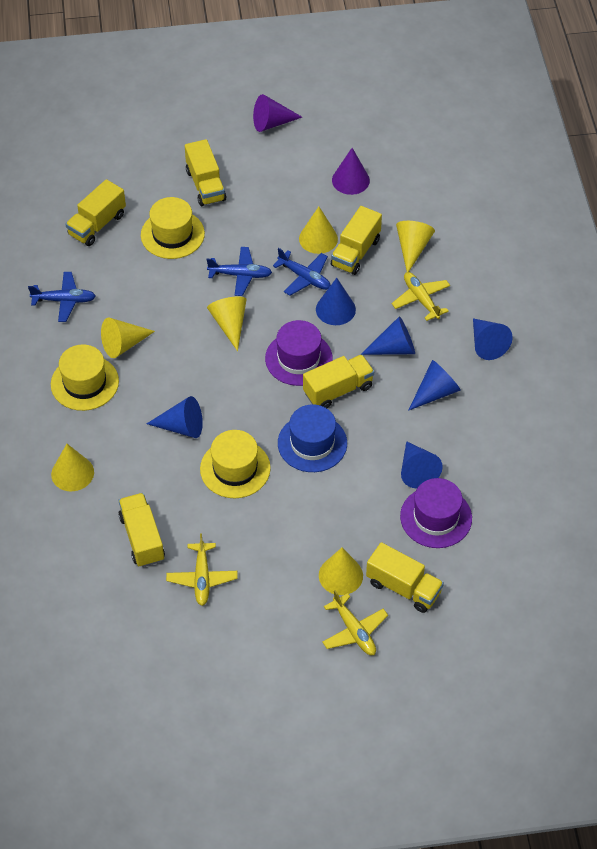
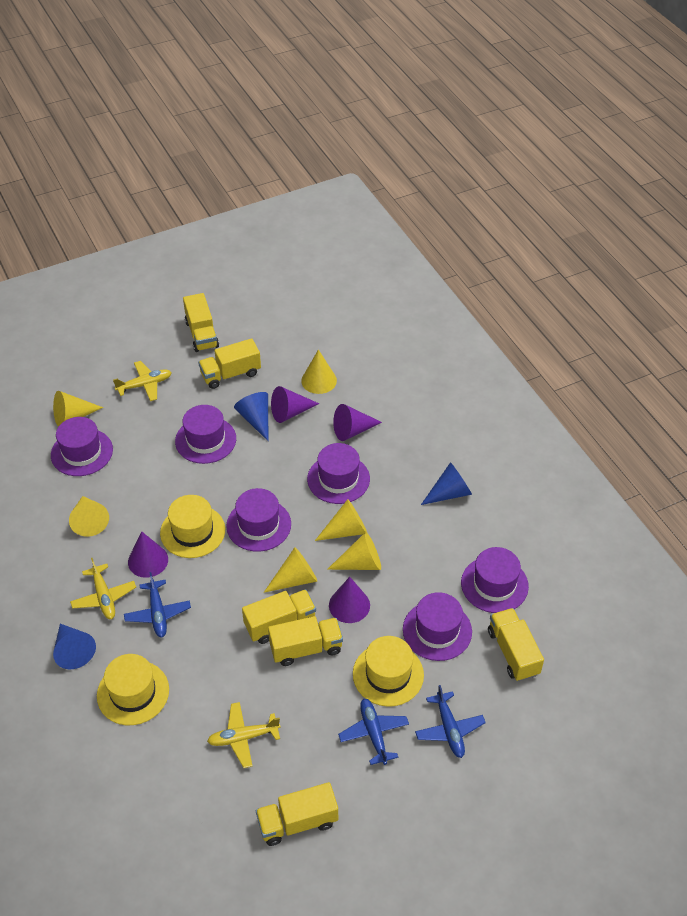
blue cone: 6 -> 3
blue hat: 1 -> 0
purple cone: 2 -> 4
purple hat: 2 -> 6

